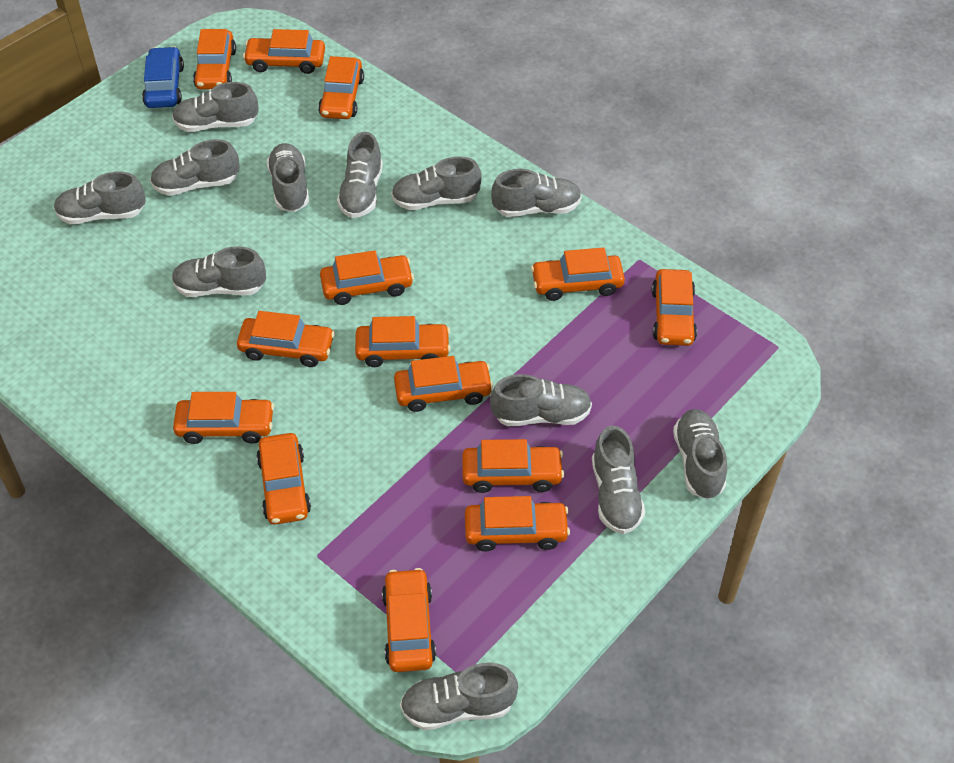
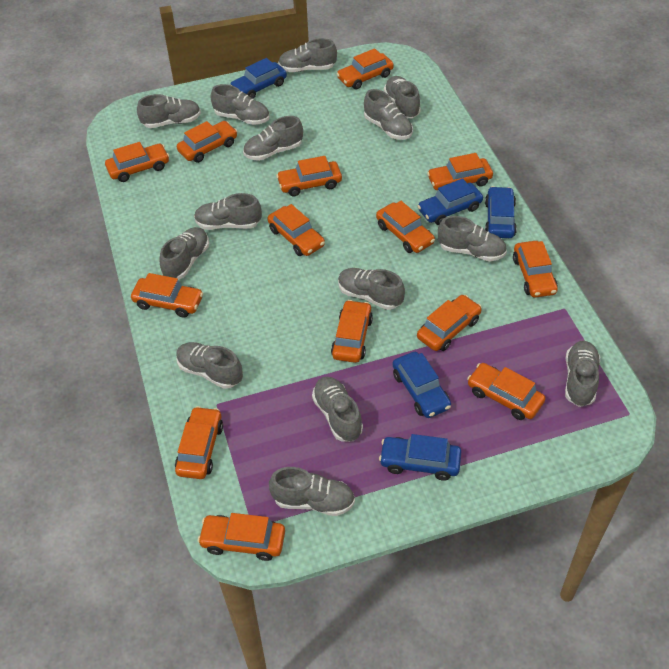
blue car: 1 -> 5
grey shoe: 12 -> 14

